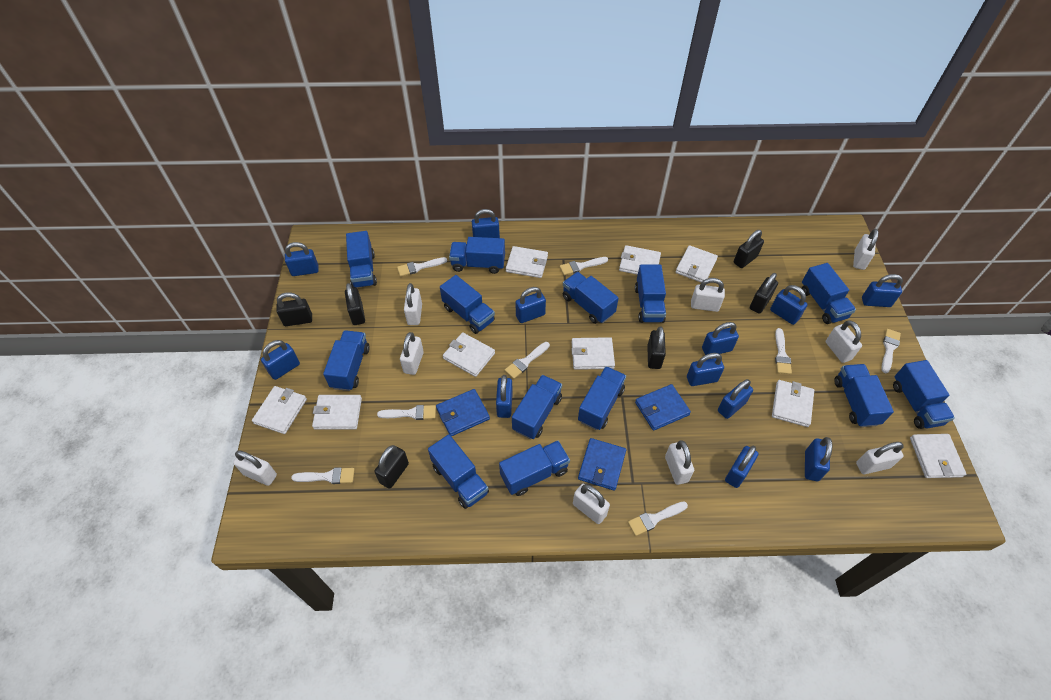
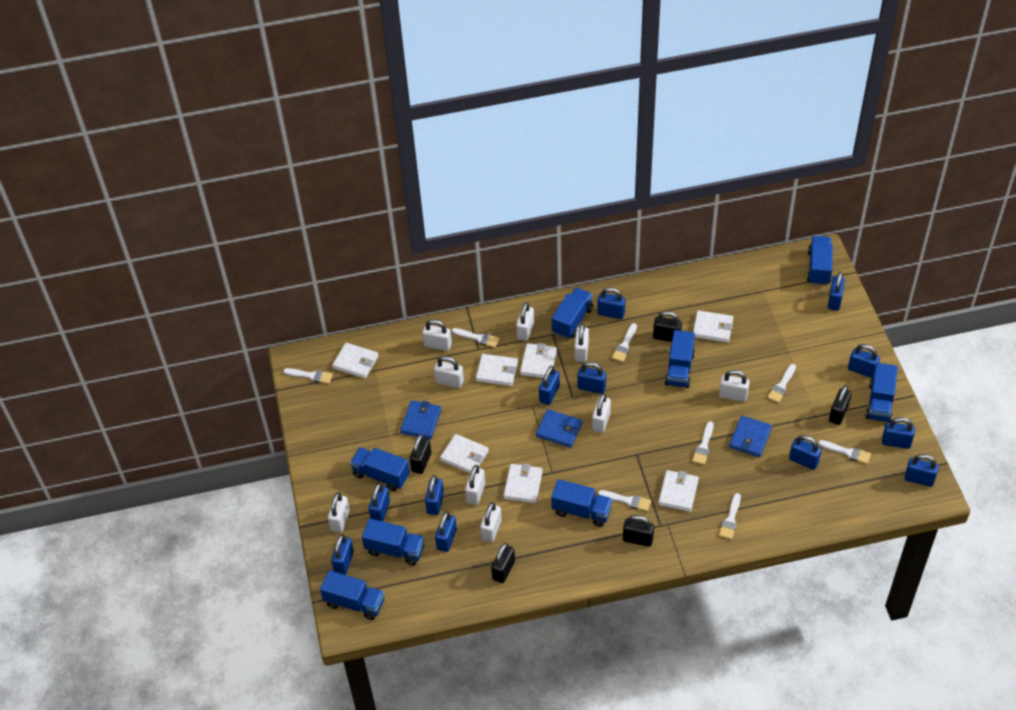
black padlock: 6 -> 5
blue truck: 13 -> 8
white wallet: 9 -> 7

